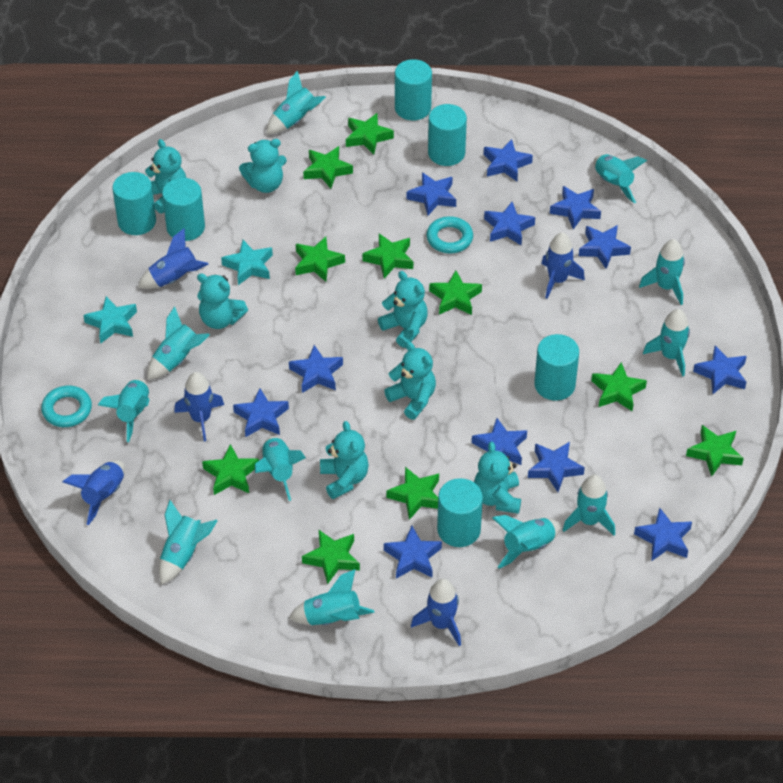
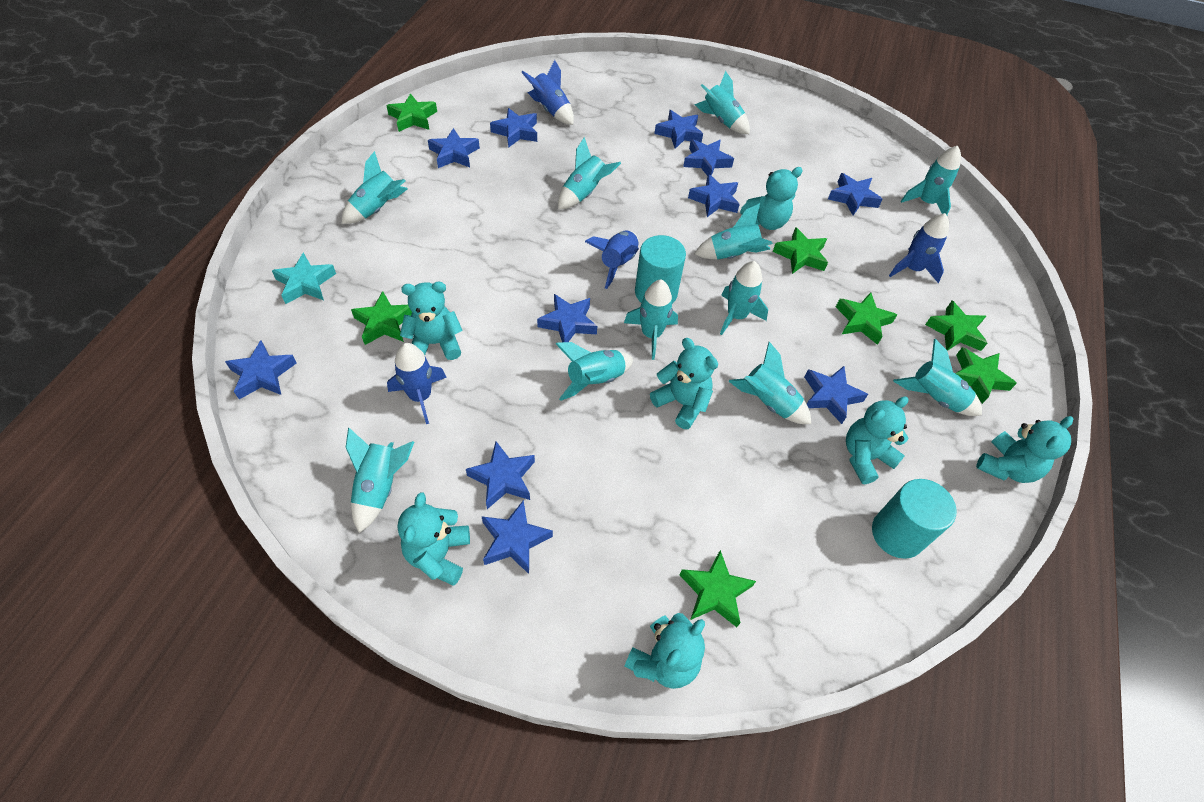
blue rocket: 5 -> 4
blue star: 12 -> 11
green star: 10 -> 7
turquoise cylinder: 6 -> 2
turquoise ring: 2 -> 0
turquoise star: 2 -> 1

